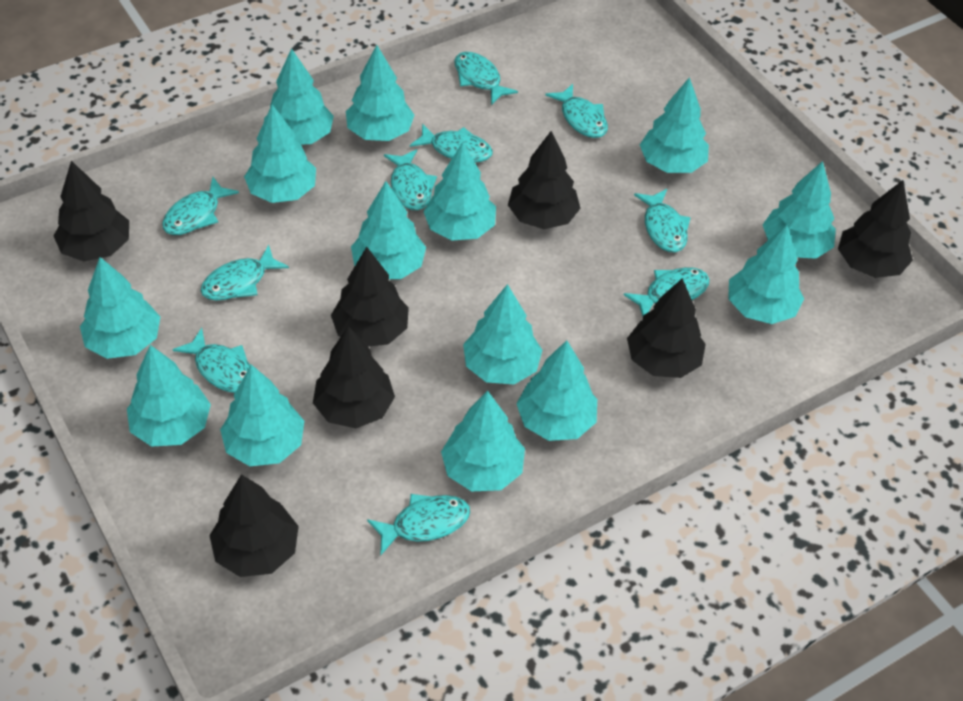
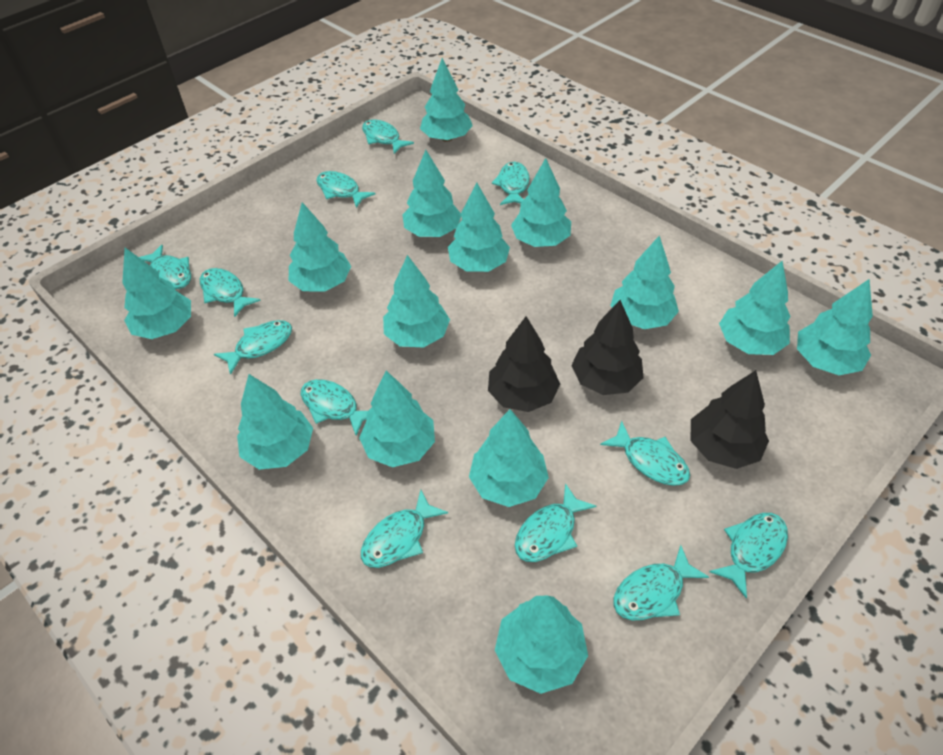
black tree: 7 -> 3
turquoise fish: 10 -> 12

